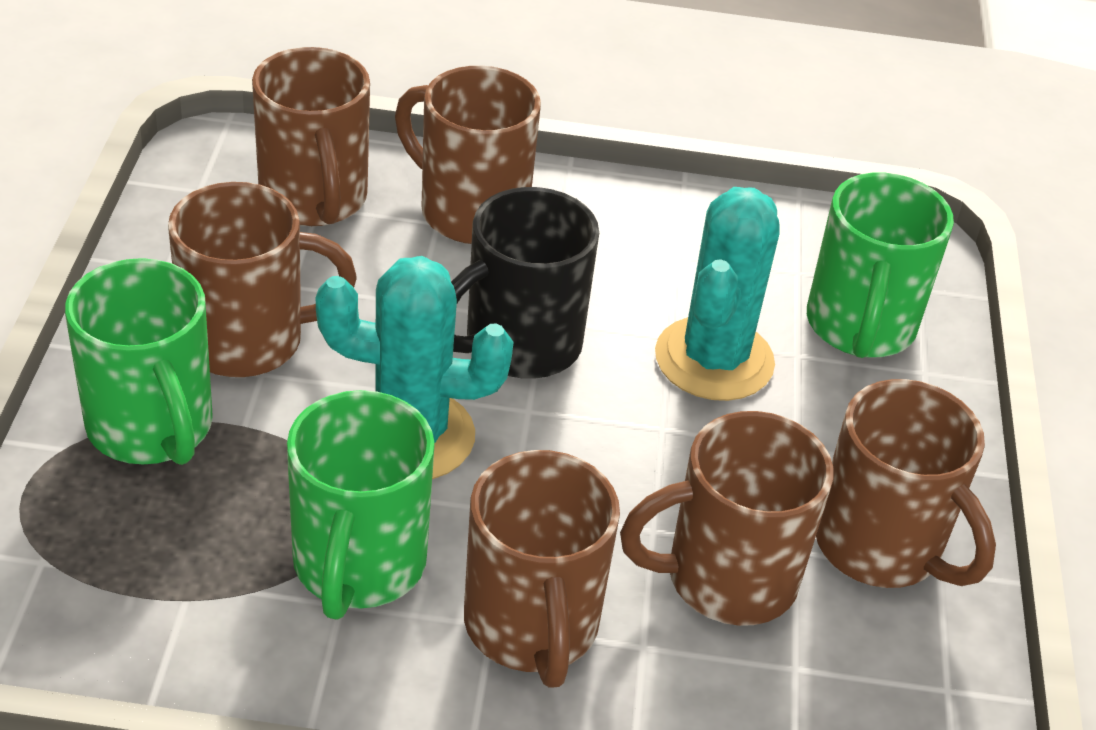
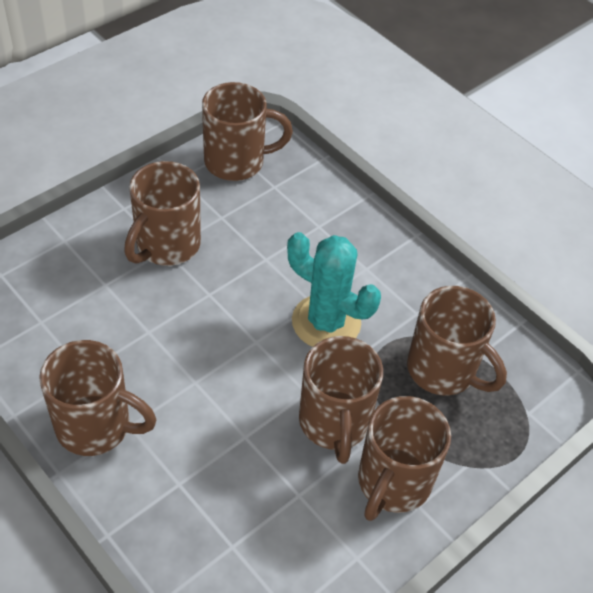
black mug: 1 -> 0
green mug: 3 -> 0
turquoise cactus: 2 -> 1

